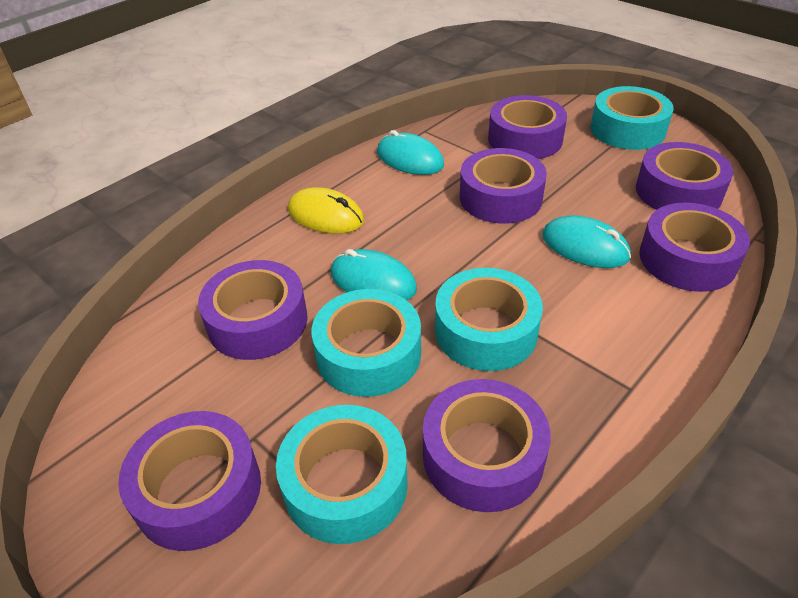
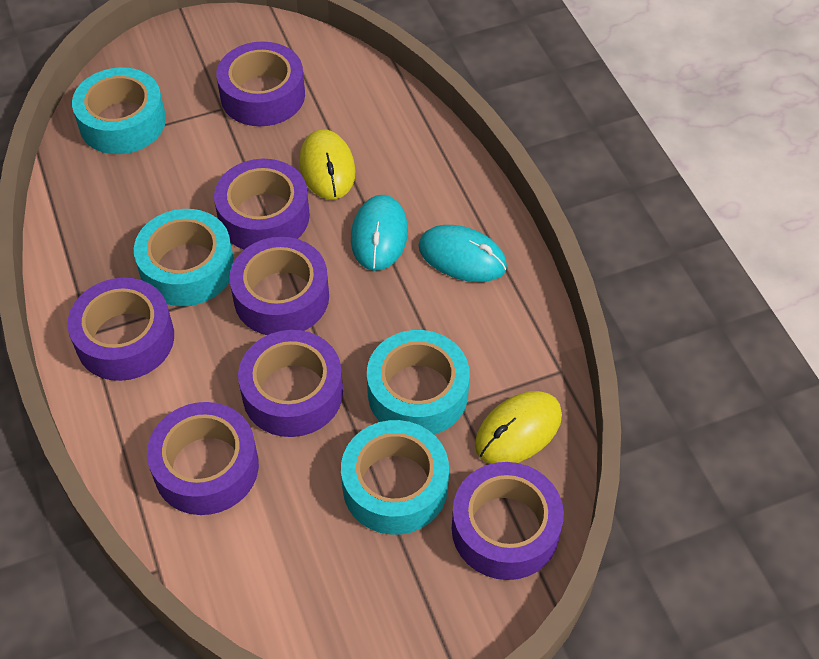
turquoise mouse: 3 -> 2
yellow mouse: 1 -> 2

